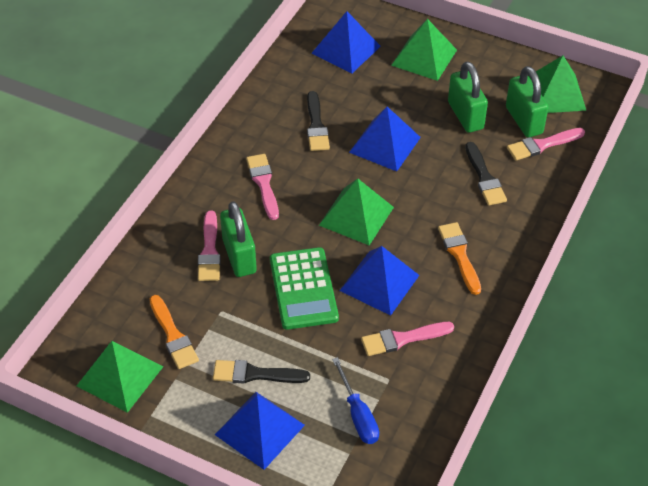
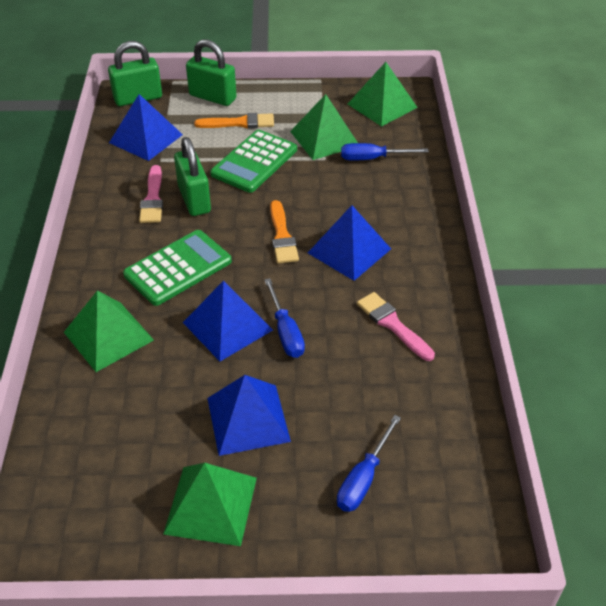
black brush: 3 -> 0
blue screwdriver: 1 -> 3
green calculator: 1 -> 2
pink brush: 4 -> 2

